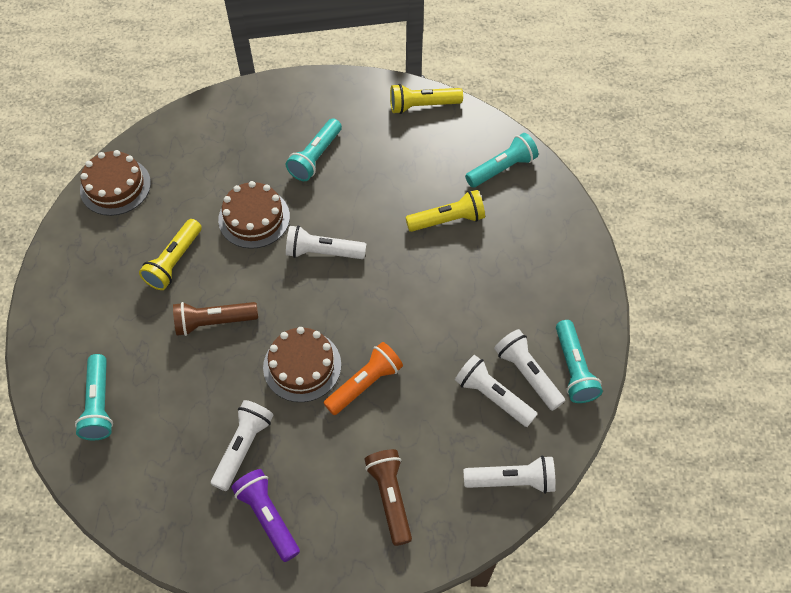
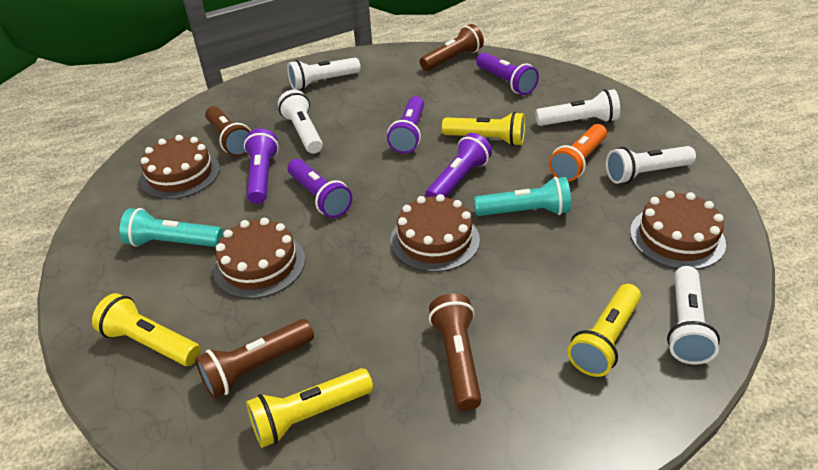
brown cake: 3 -> 4
brown flashlight: 2 -> 4
purple flashlight: 1 -> 5
turquoise flashlight: 4 -> 2
yellow flashlight: 3 -> 4

